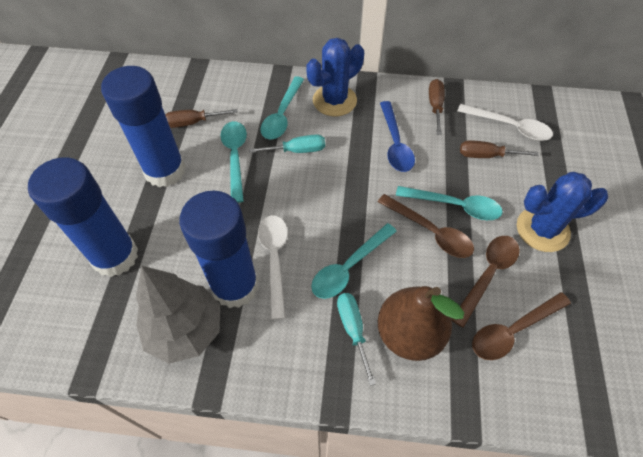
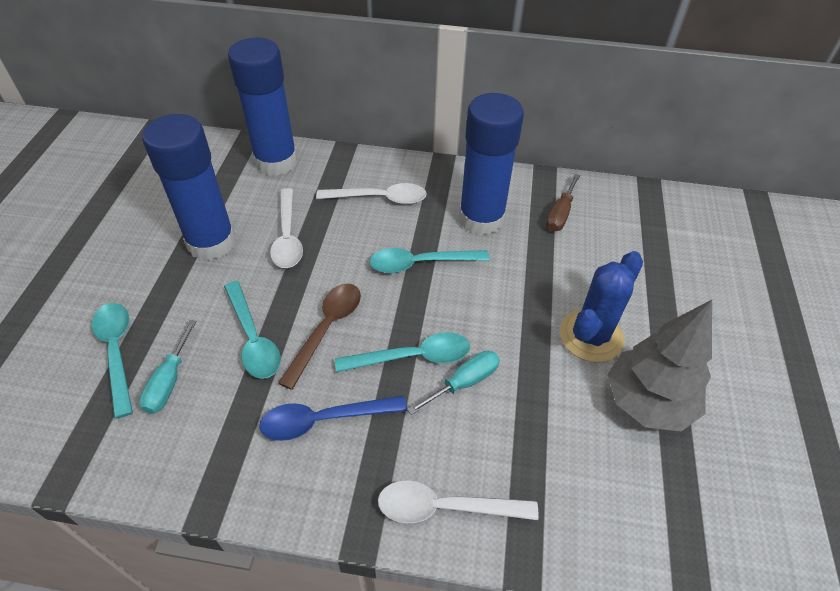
blue cactus: 2 -> 1
brown pear: 1 -> 0
brown screwdriver: 3 -> 1
brown spoon: 3 -> 1
white spoon: 2 -> 3

